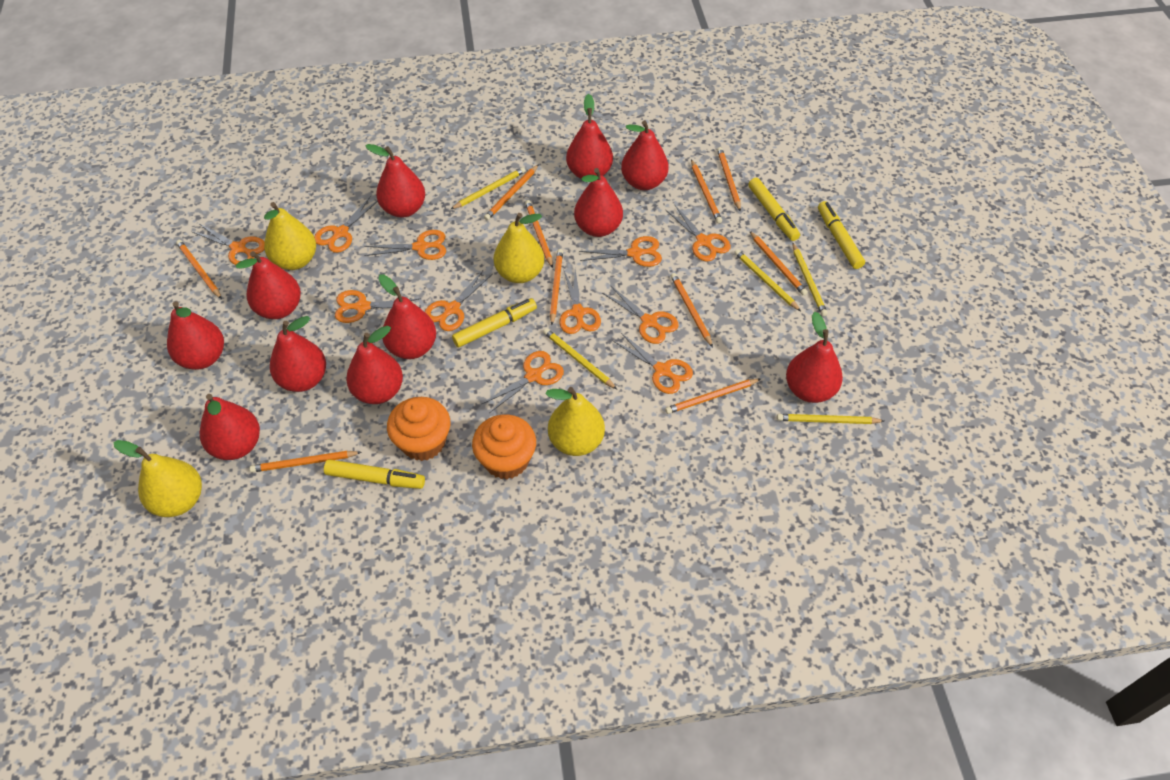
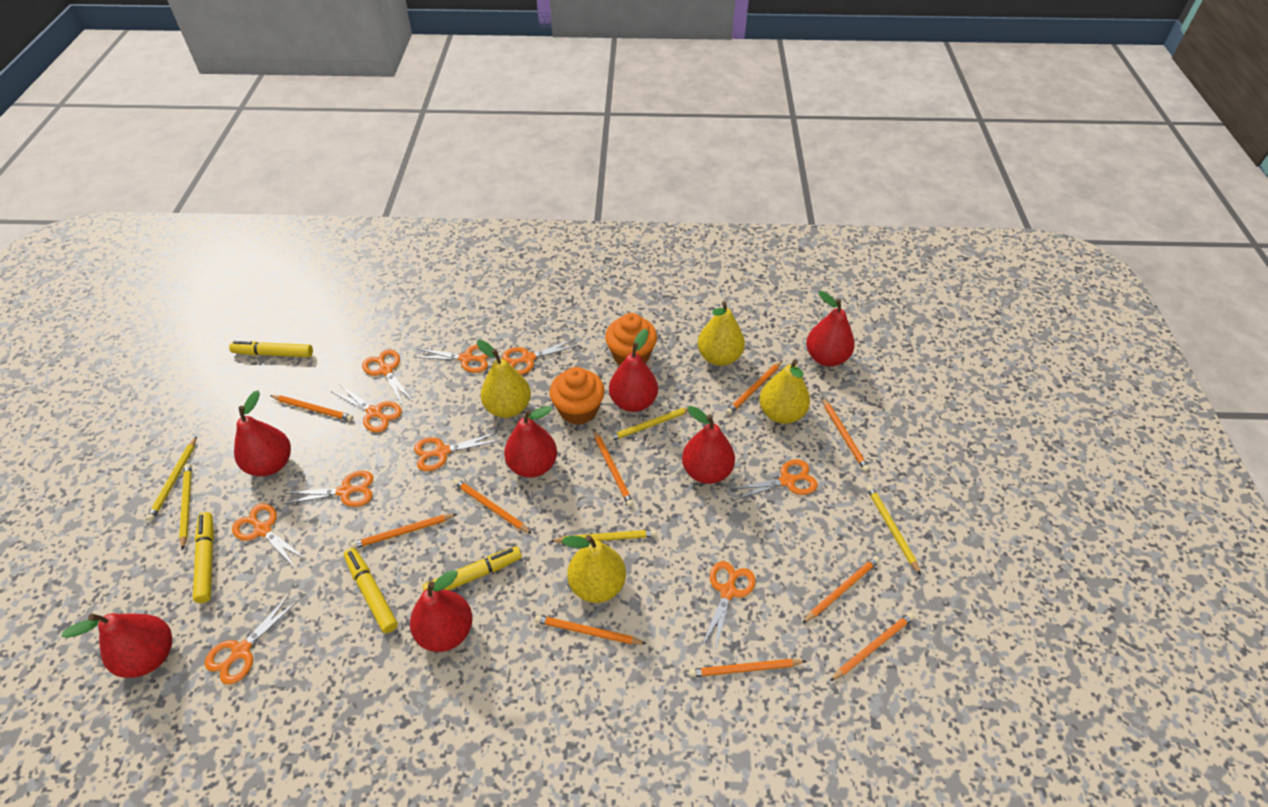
orange scissors: 11 -> 10
red pear: 11 -> 7

